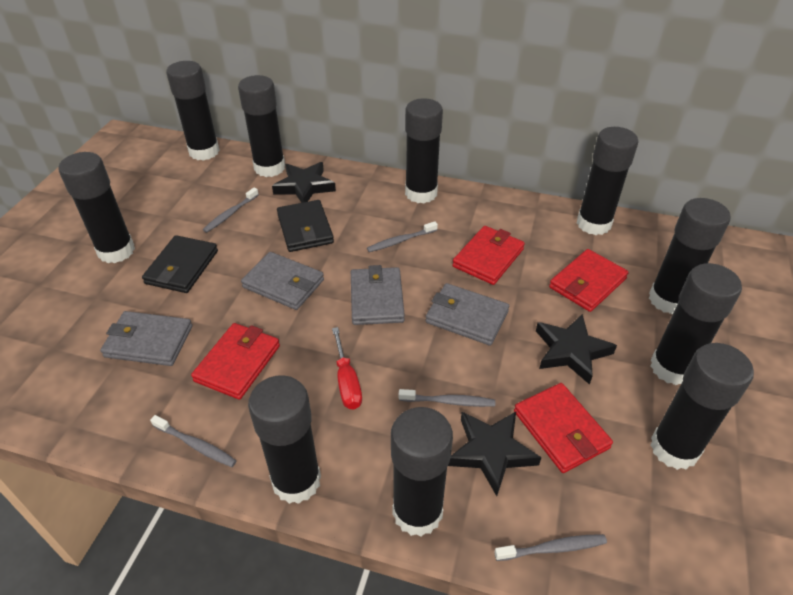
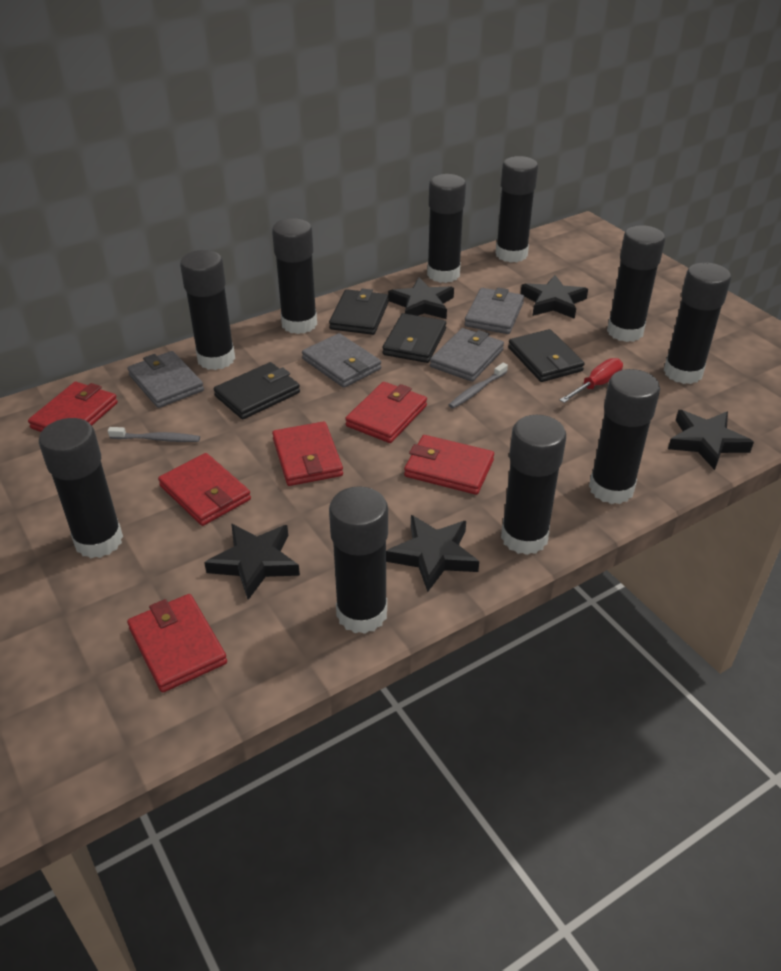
black star: 3 -> 5
black wallet: 2 -> 4
grey toothbrush: 5 -> 2
red wallet: 4 -> 6

